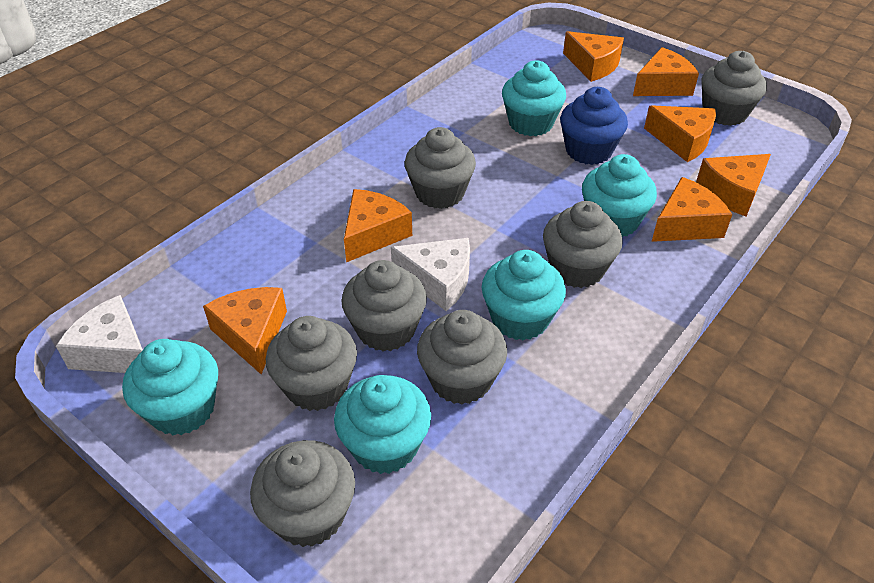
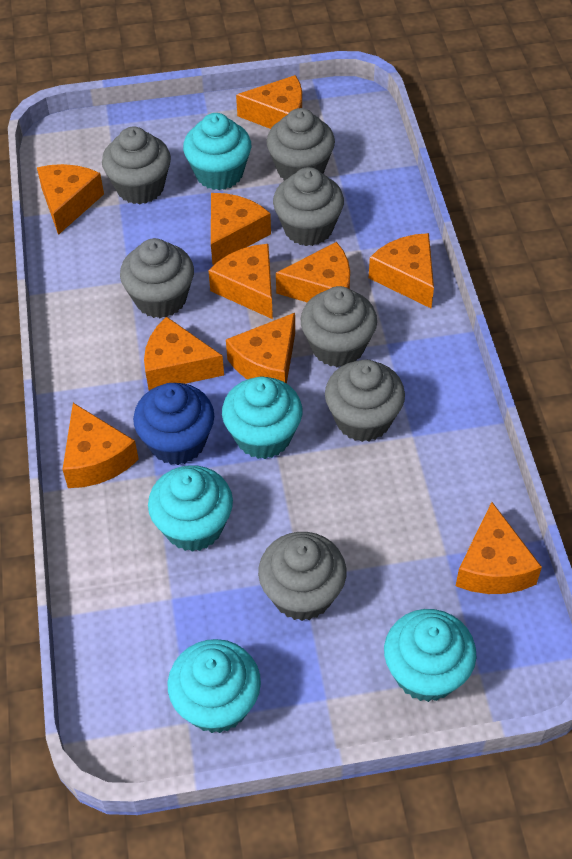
orange cheese: 7 -> 10
white cheese: 2 -> 0

